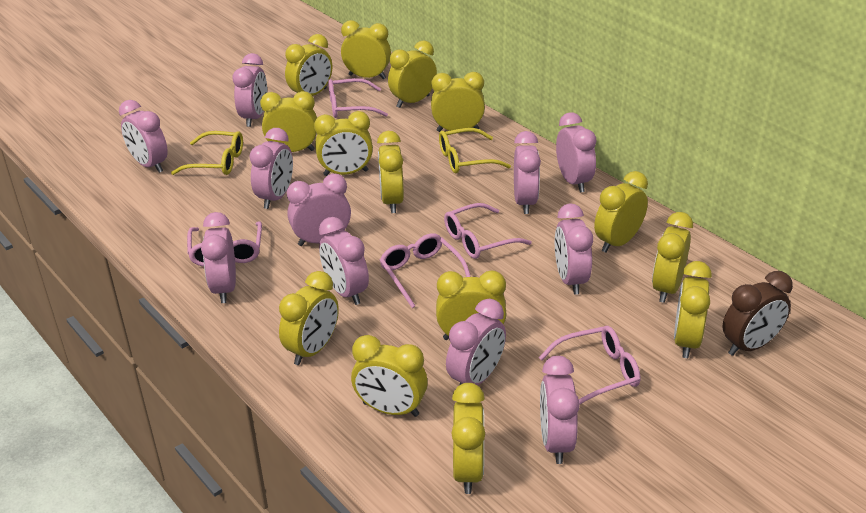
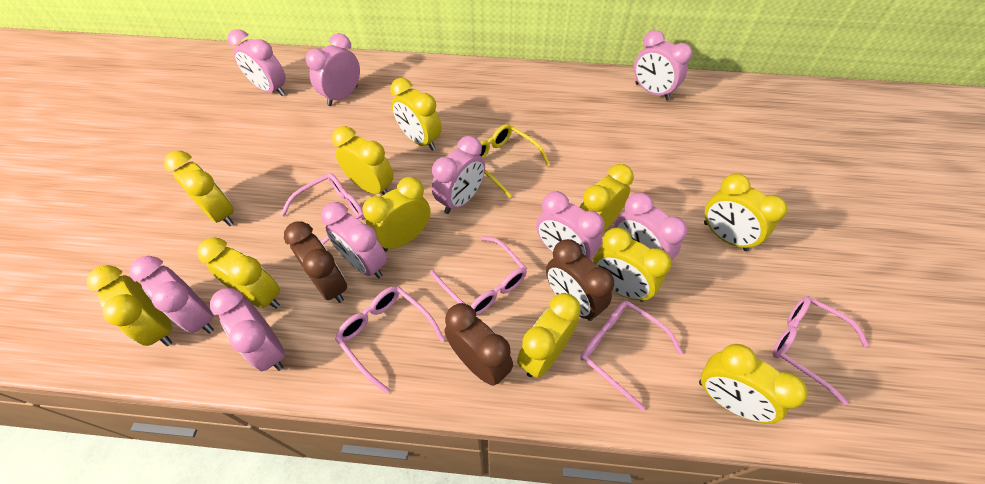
brown clock: 1 -> 3
pink clock: 11 -> 9
yellow clock: 14 -> 11
yellow glasses: 2 -> 1

